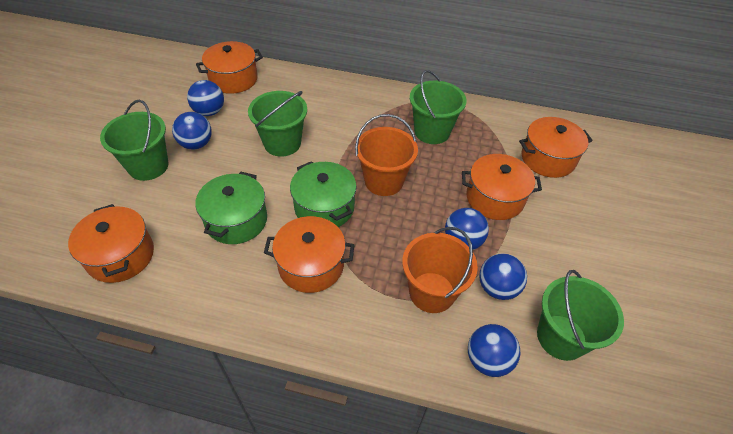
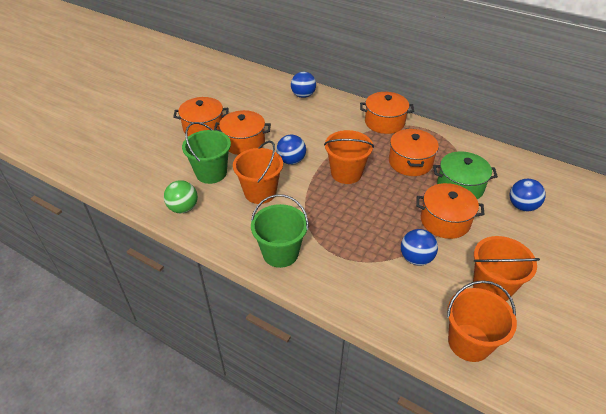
blue ball: 5 -> 4
green ball: 0 -> 1
green bucket: 4 -> 2
green pot: 2 -> 1
orange bucket: 2 -> 4

